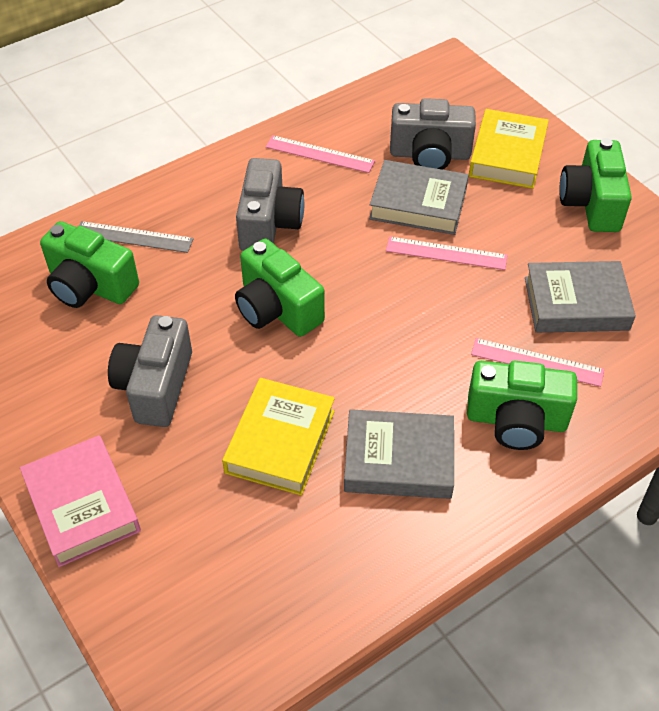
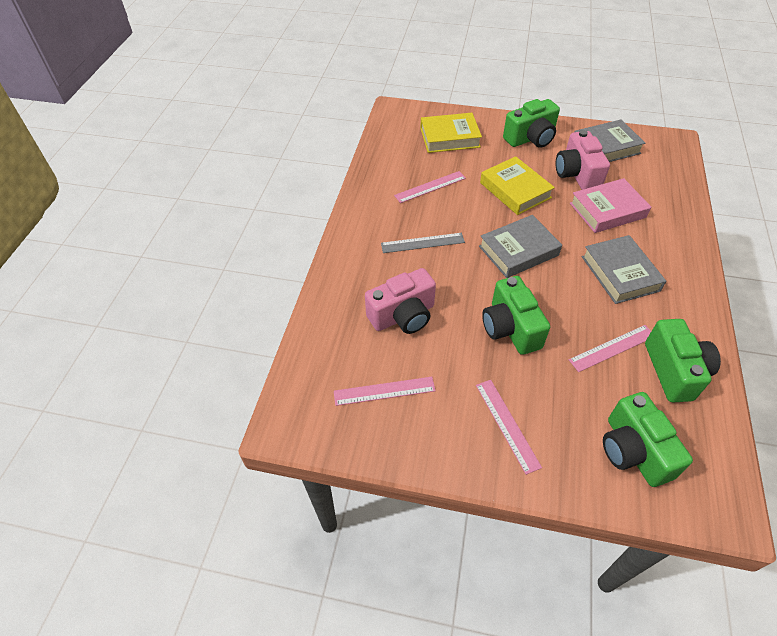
grey camera: 3 -> 0
pink camera: 0 -> 2
pink ruler: 3 -> 4

